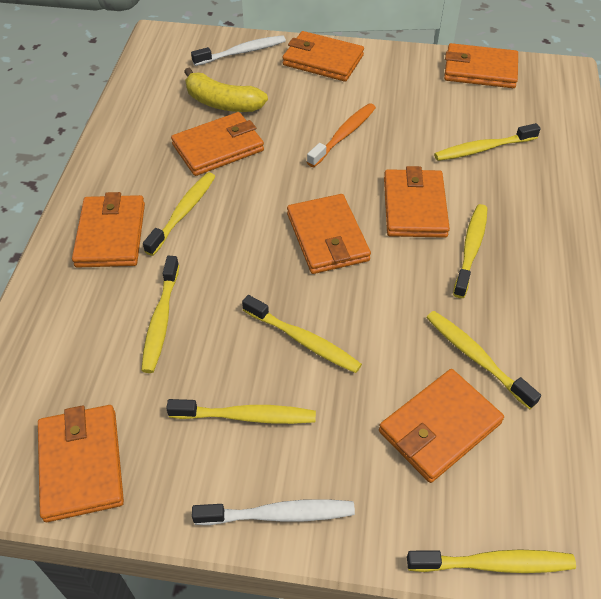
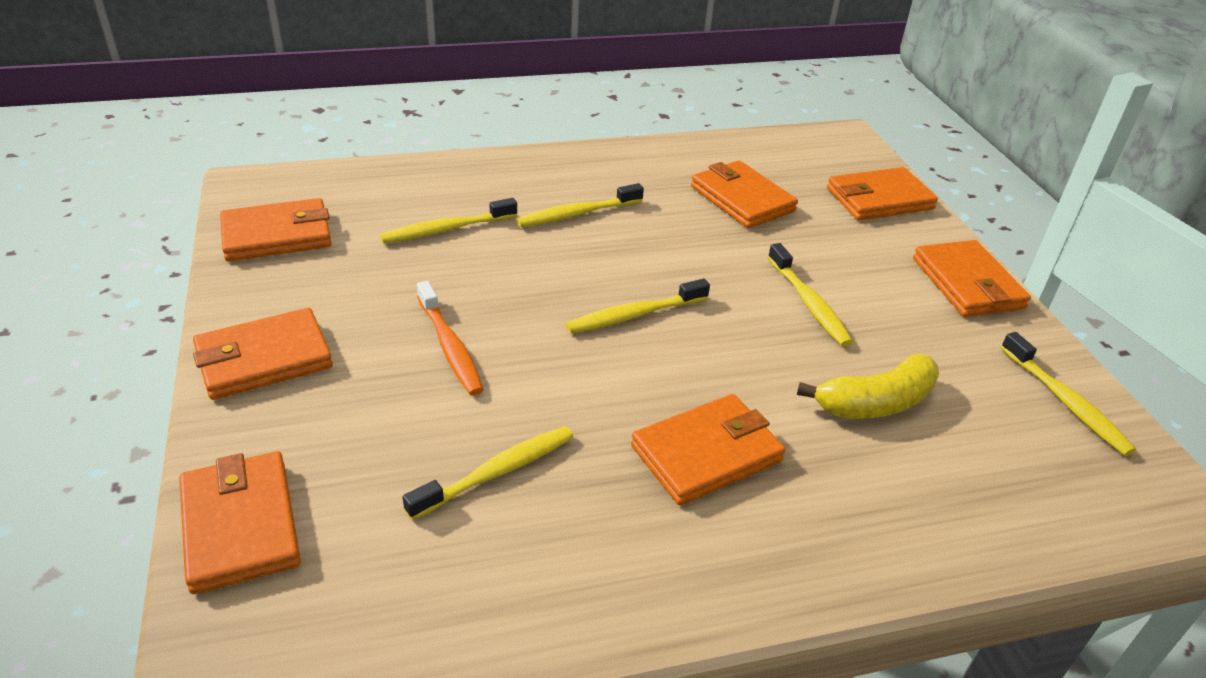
orange wallet: 8 -> 7
white toothbrush: 2 -> 0
yellow toothbrush: 8 -> 6

